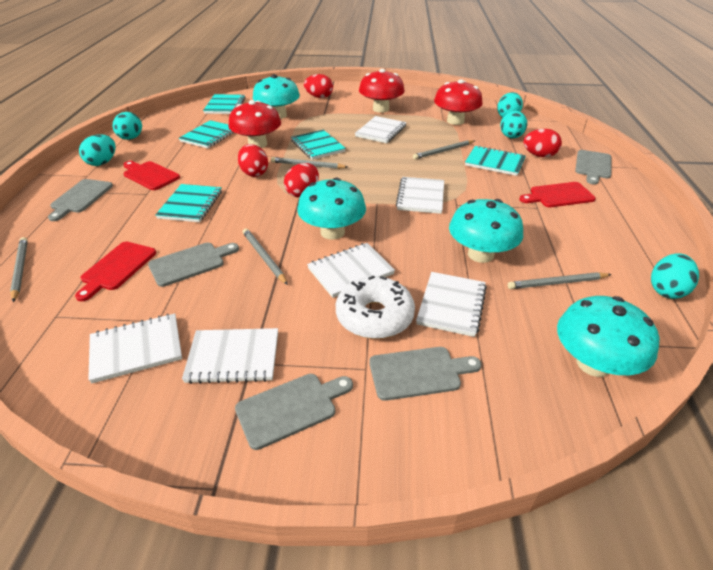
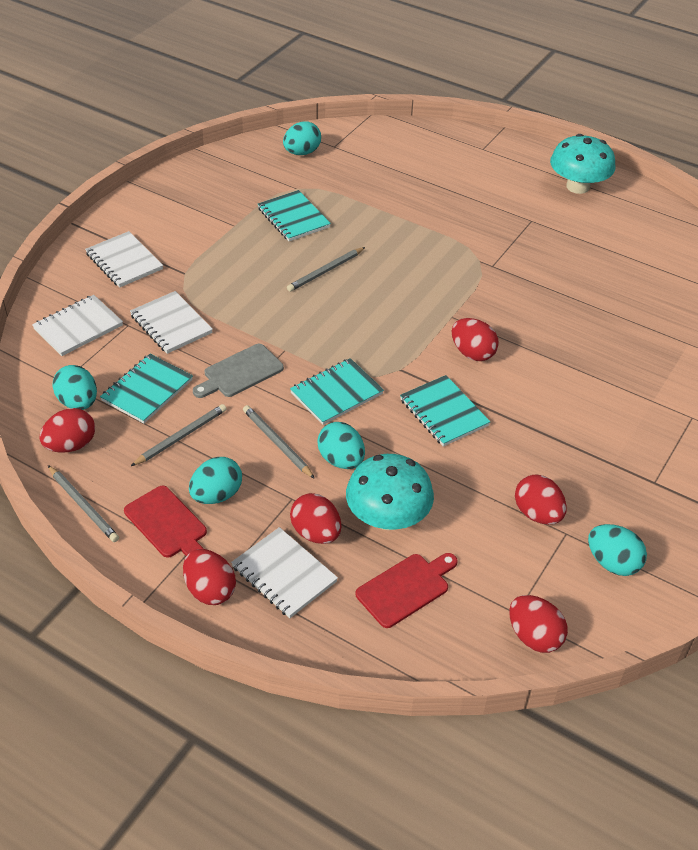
grey cutting board: 5 -> 1
grey pencil: 5 -> 4
red cutting board: 3 -> 2
red egg: 4 -> 6
red mushroom: 3 -> 0
turquoise mushroom: 4 -> 2
turquoise notebook: 5 -> 4
white donut: 1 -> 0
white notebook: 6 -> 4

